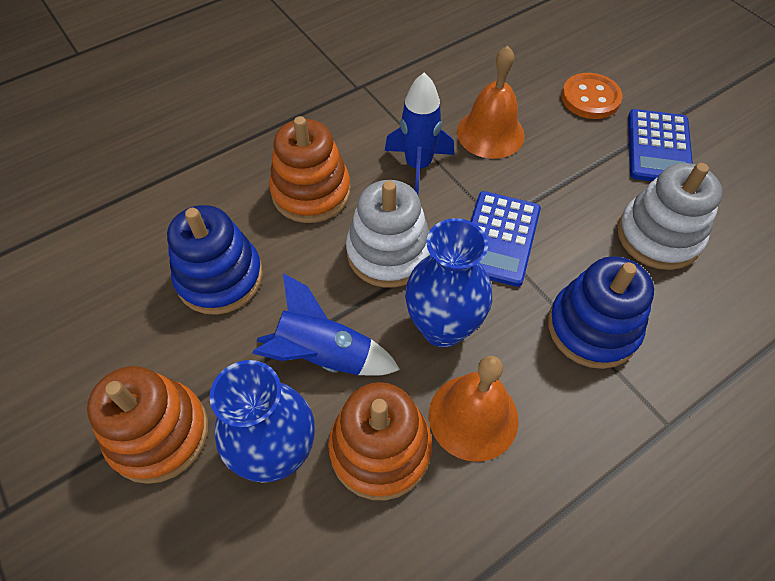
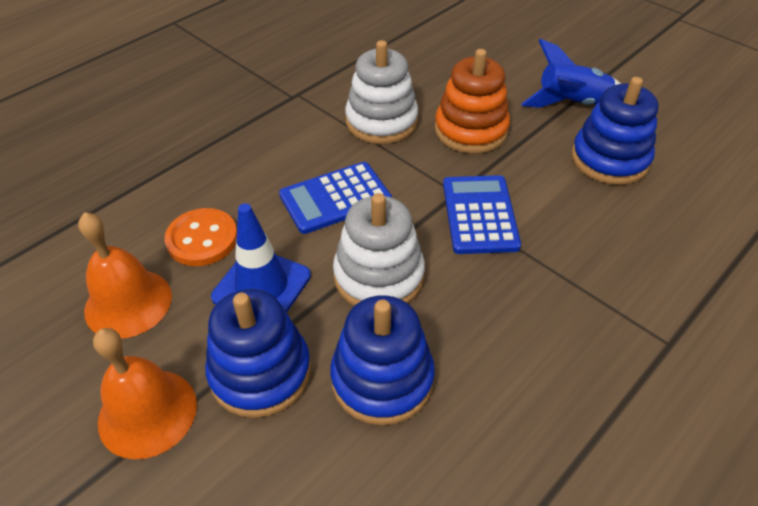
blue rocket: 2 -> 1
blue stacking toy: 2 -> 3
blue traffic cone: 0 -> 1
blue vase: 2 -> 0
orange stacking toy: 3 -> 1

